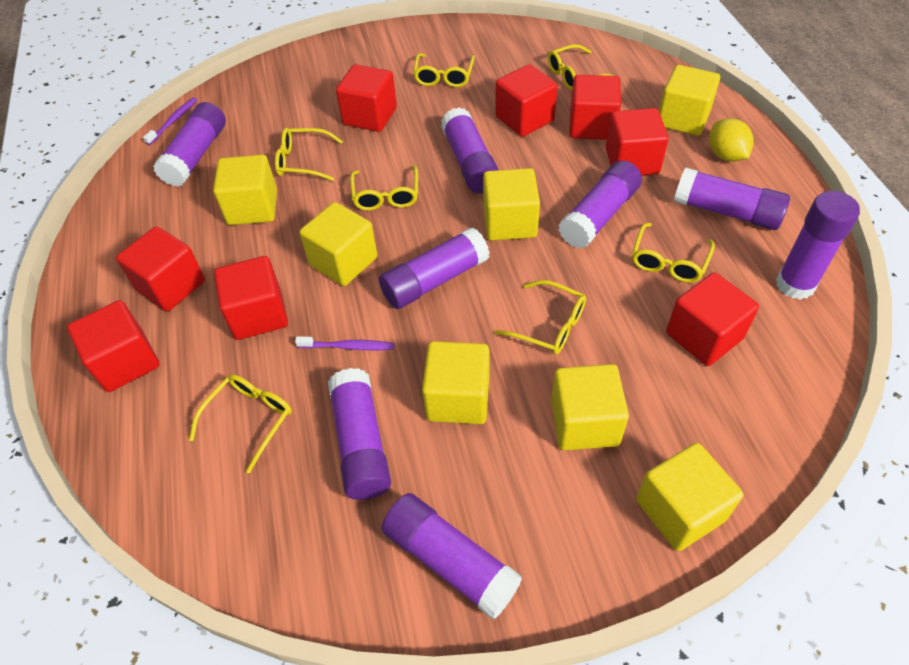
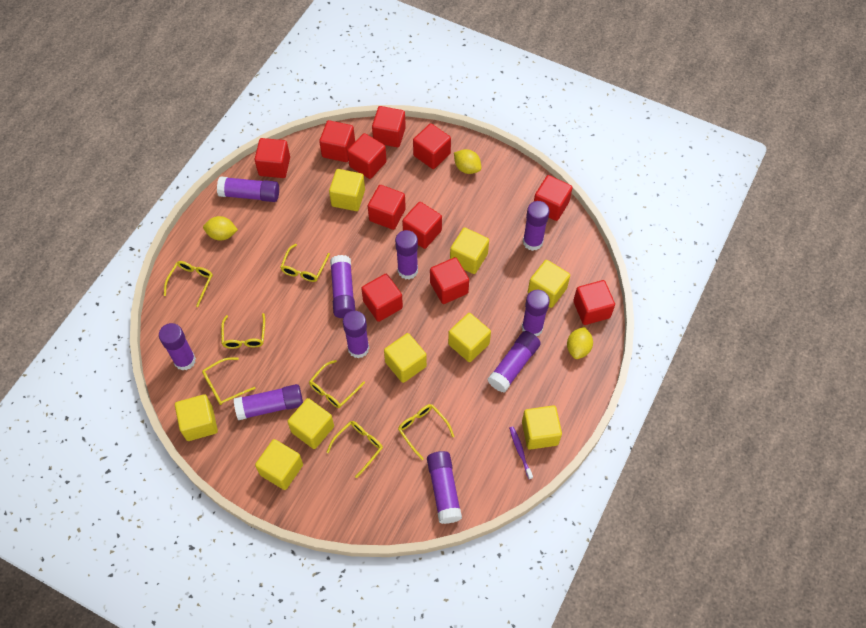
purple glue stick: 8 -> 10
purple toothbrush: 2 -> 1
red cube: 8 -> 11
yellow cube: 7 -> 9
yellow lemon: 1 -> 3

